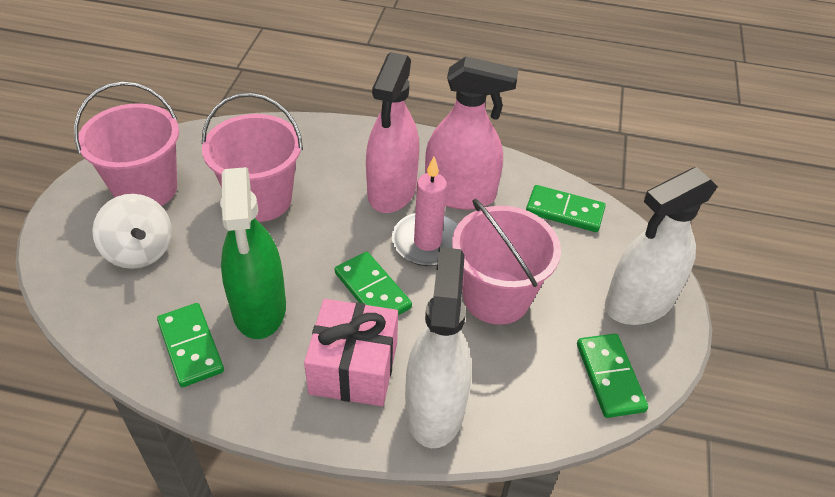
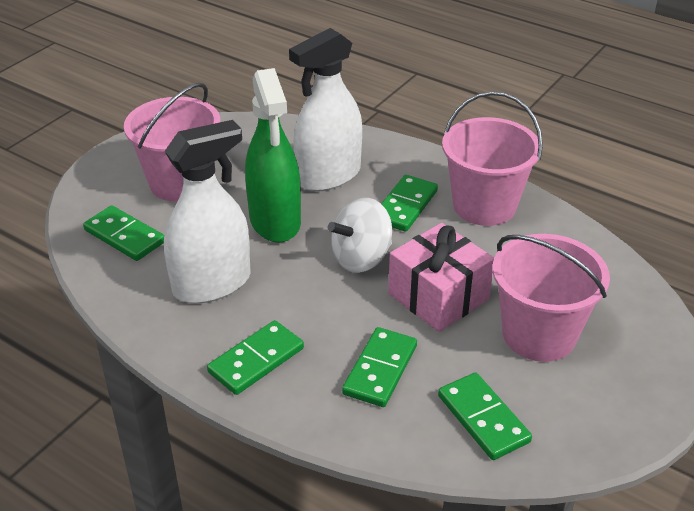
green domino: 4 -> 5
pink candle: 1 -> 0
pink spray bottle: 2 -> 0

